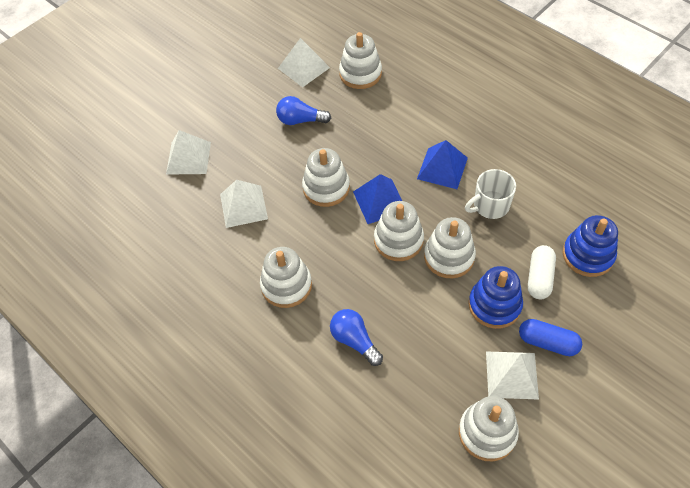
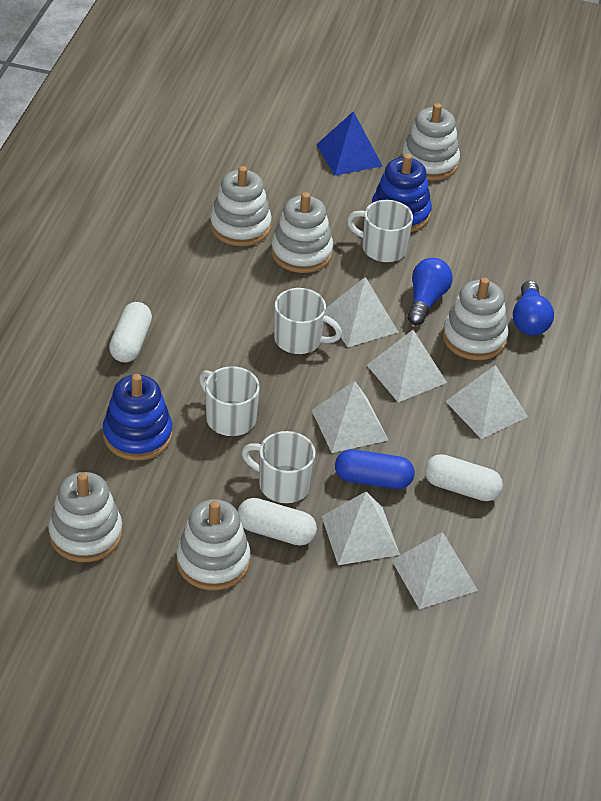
blue pyramid: 2 -> 1
white capsule: 1 -> 3
white mug: 1 -> 4
white pyramid: 4 -> 6

